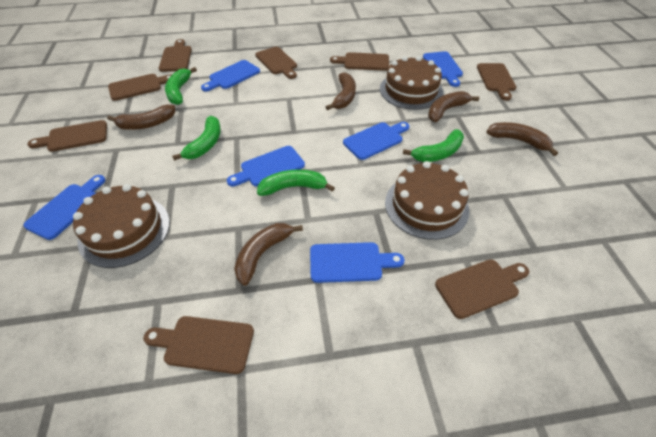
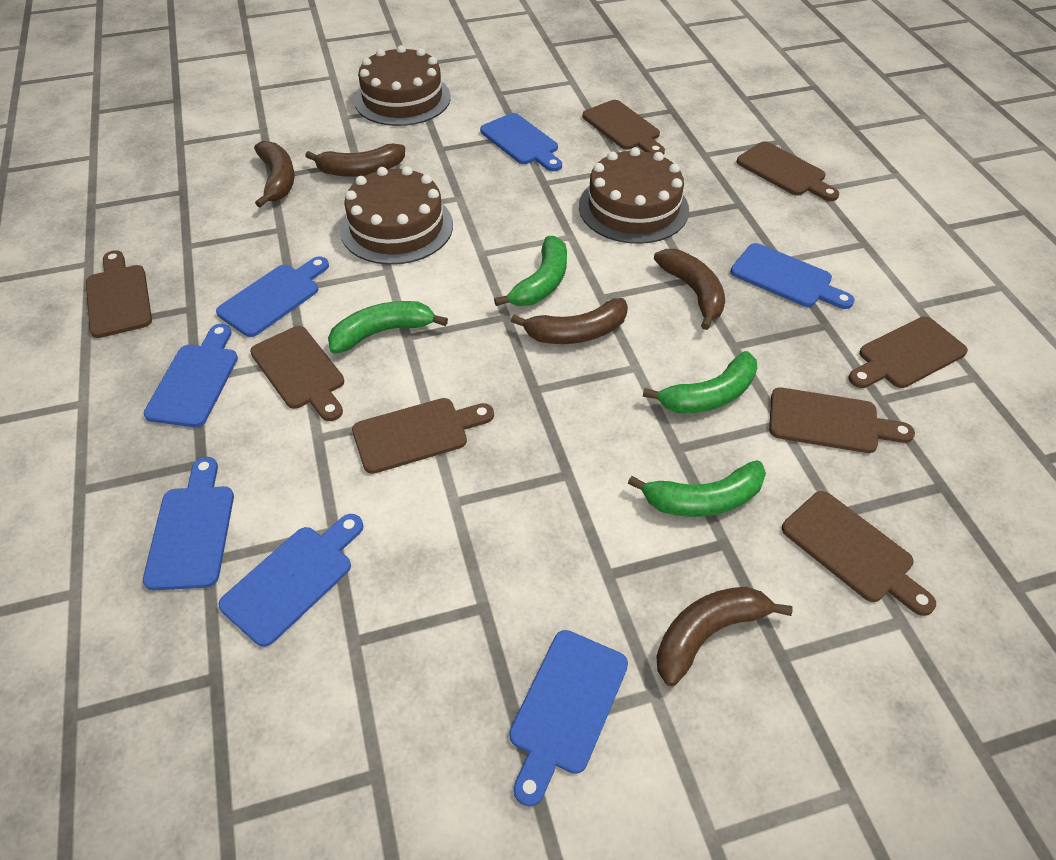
blue cutting board: 6 -> 7

